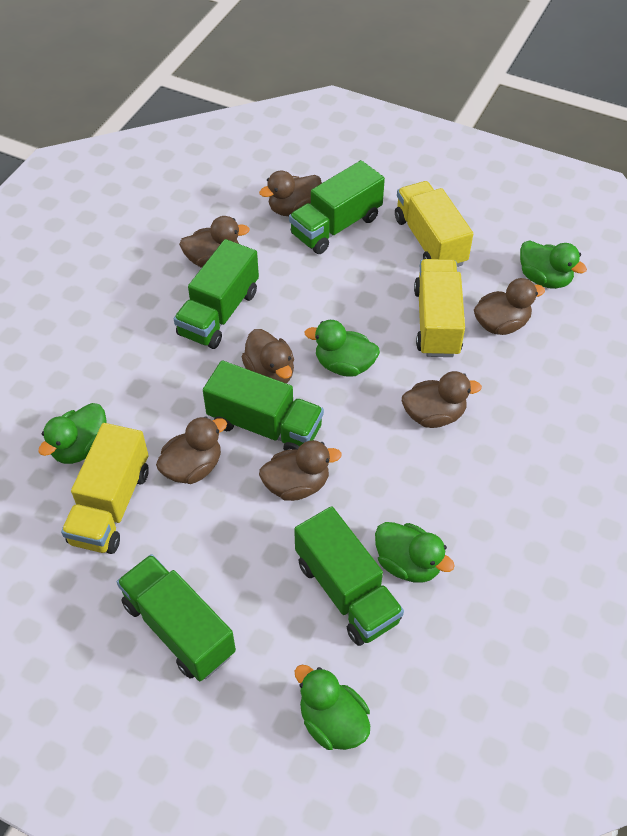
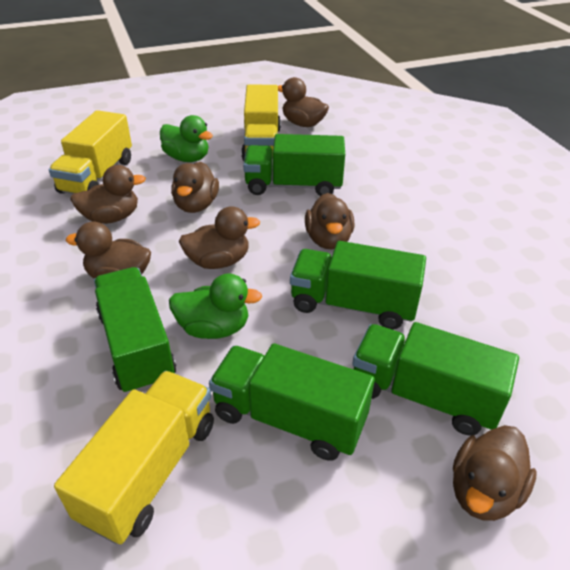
green duck: 5 -> 2

